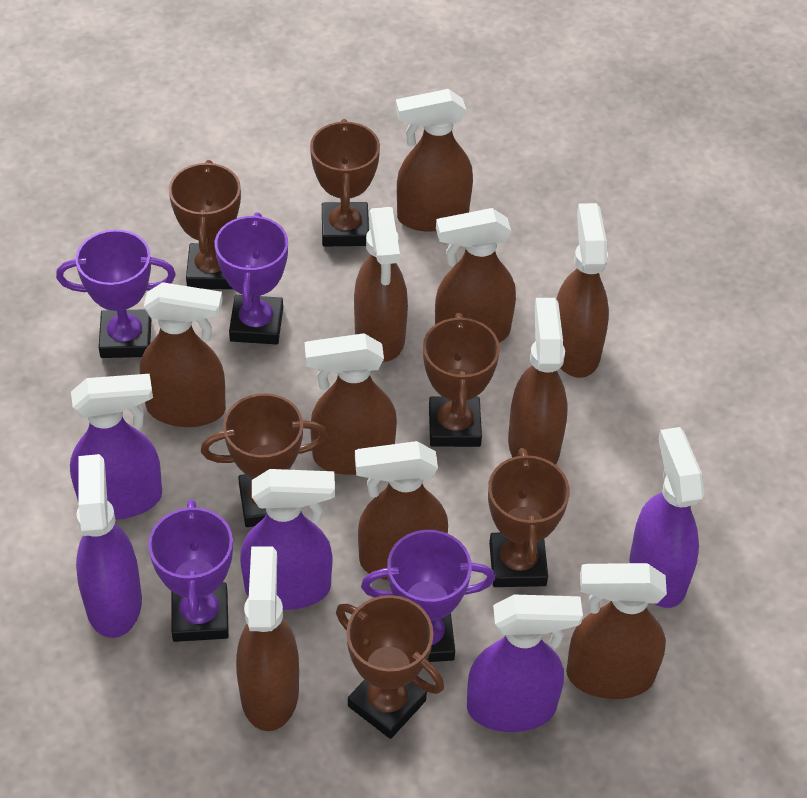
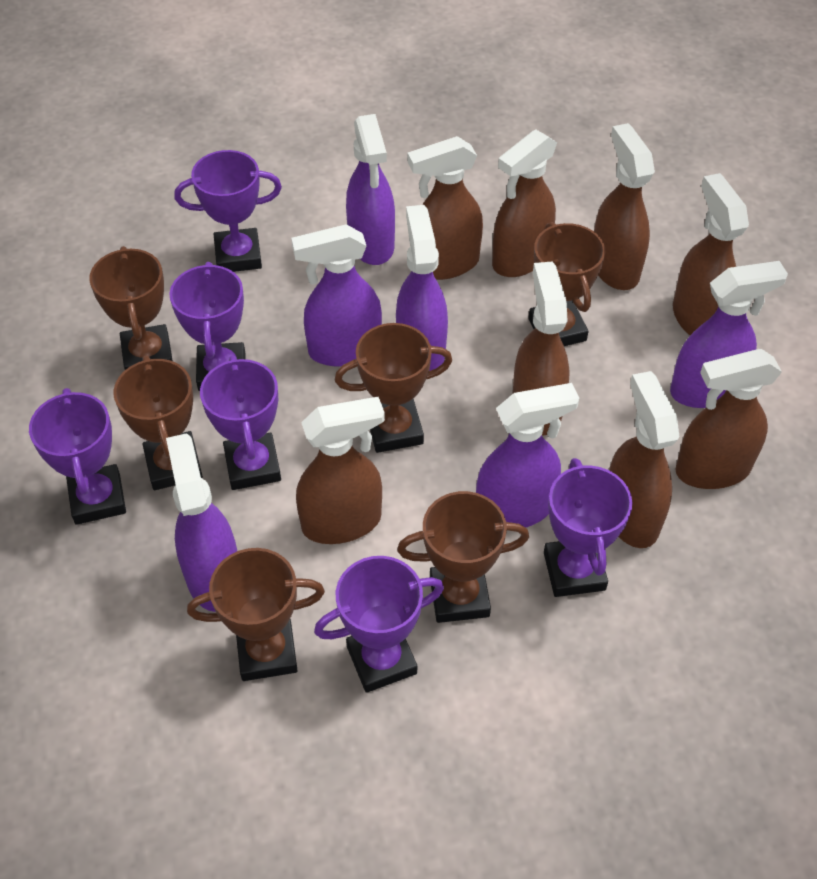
brown spray bottle: 10 -> 8
purple spray bottle: 5 -> 6
purple trophy: 4 -> 6

